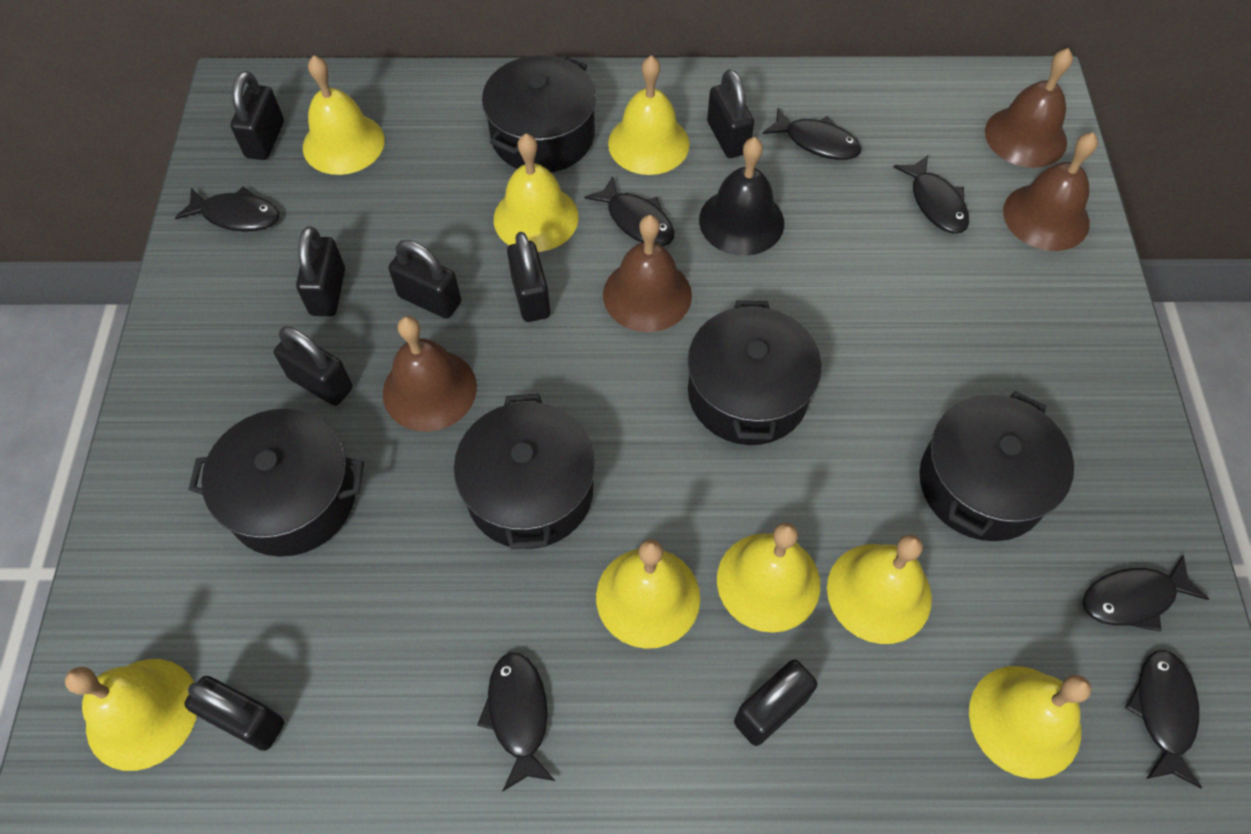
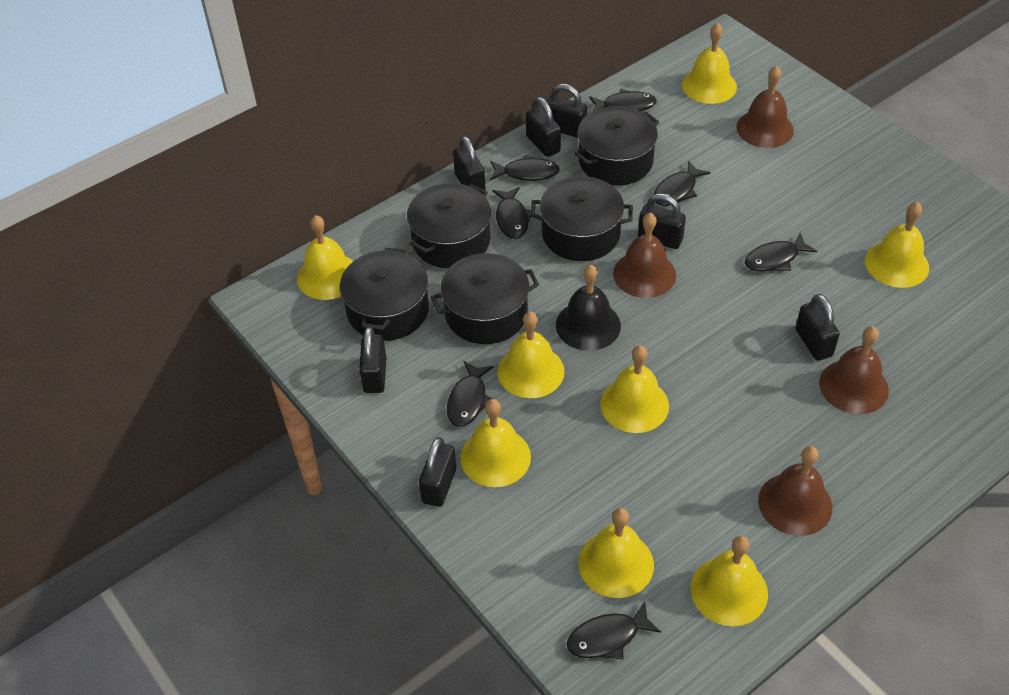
black padlock: 8 -> 7

